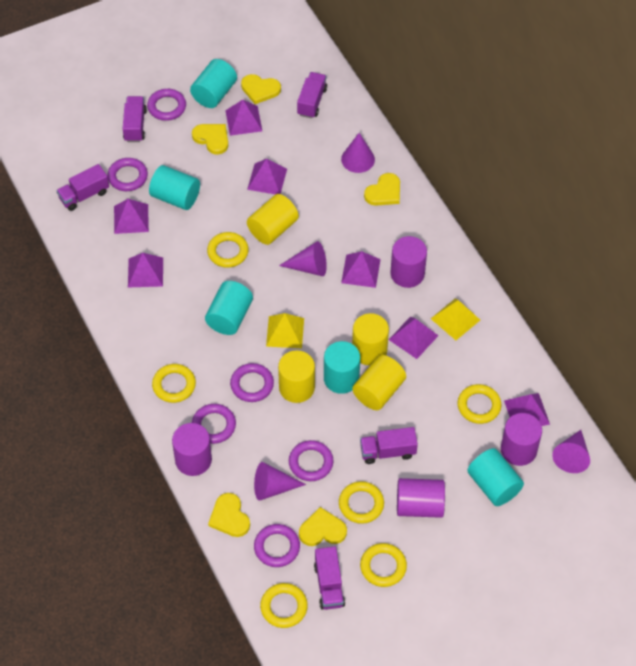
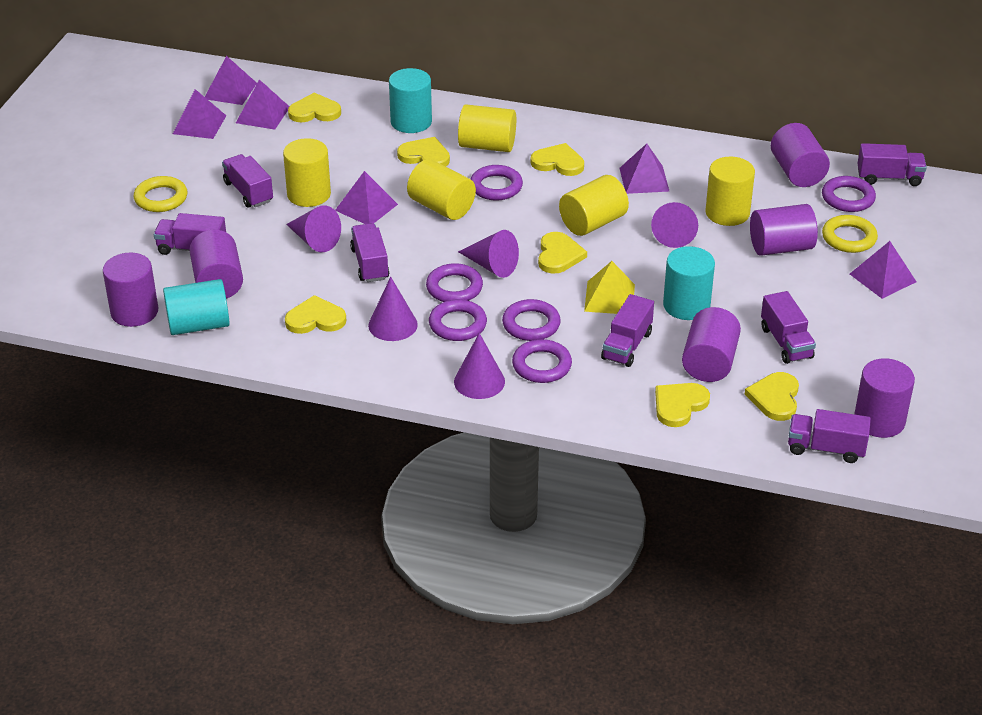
purple cone: 4 -> 5
purple cylinder: 4 -> 6
purple pyramid: 7 -> 6
purple truck: 5 -> 7
turquoise cylinder: 5 -> 3
yellow cylinder: 4 -> 5
yellow heart: 5 -> 7
yellow pyramid: 2 -> 1
yellow ring: 6 -> 2

